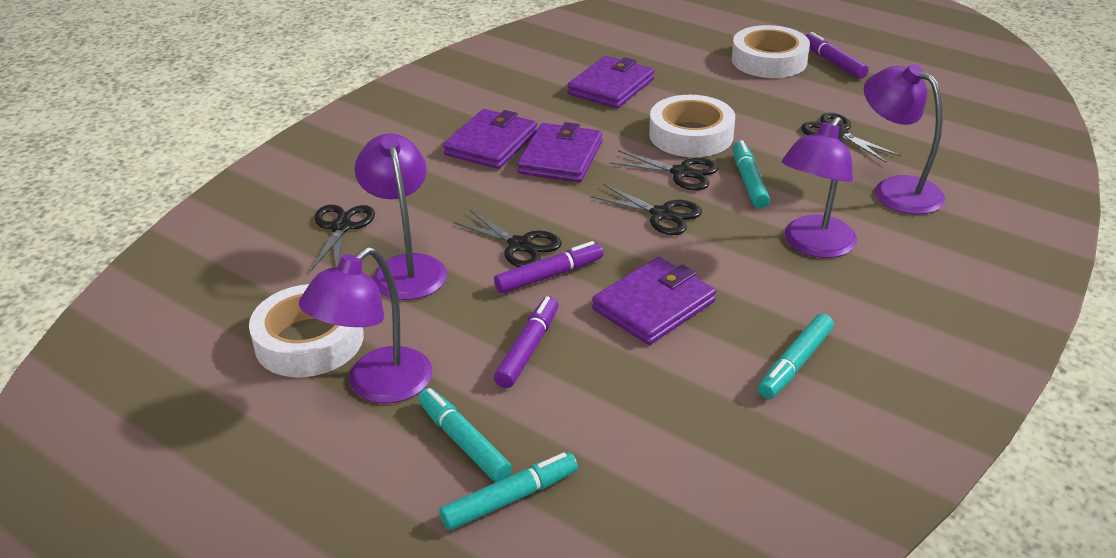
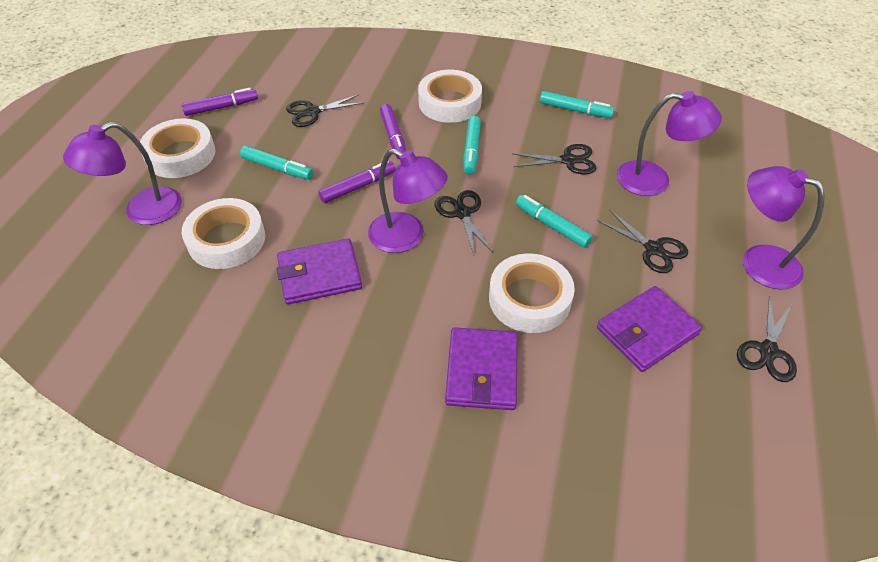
purple wallet: 4 -> 3
white tape: 3 -> 4

